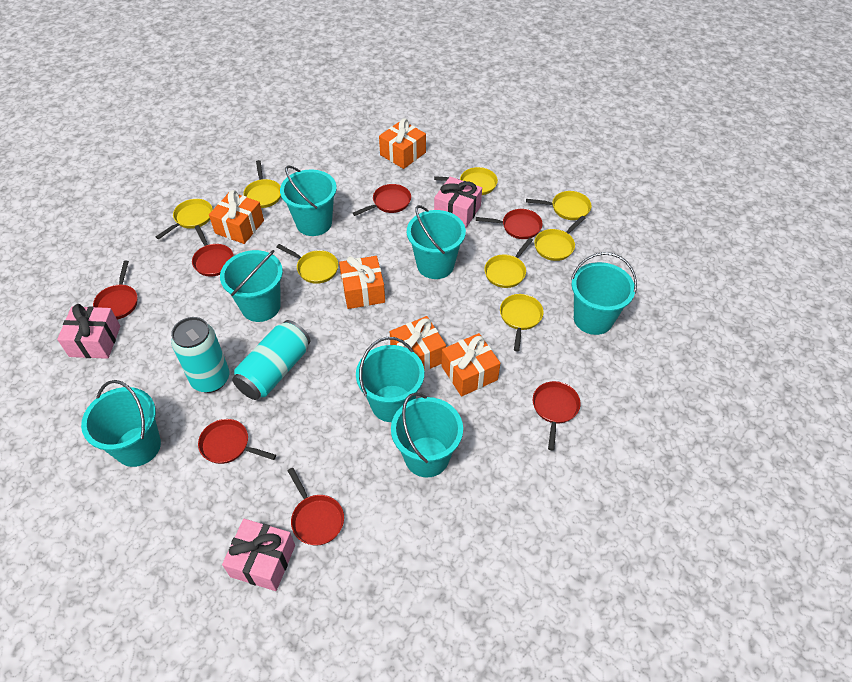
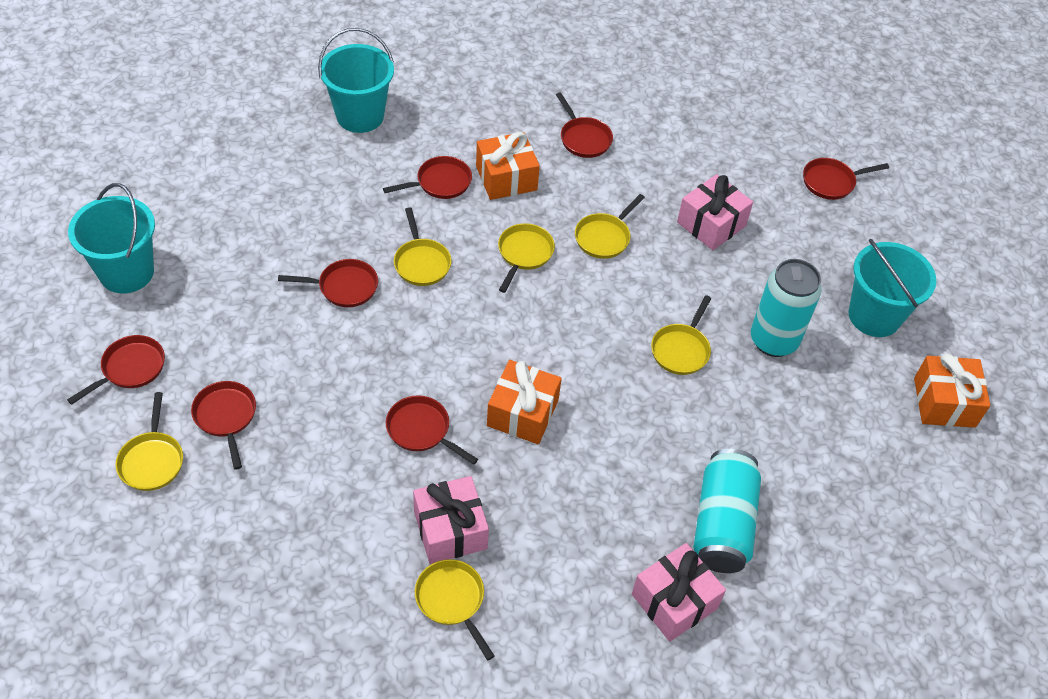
orange gift: 5 -> 3
turquoise bucket: 7 -> 3
yellow pan: 8 -> 6

